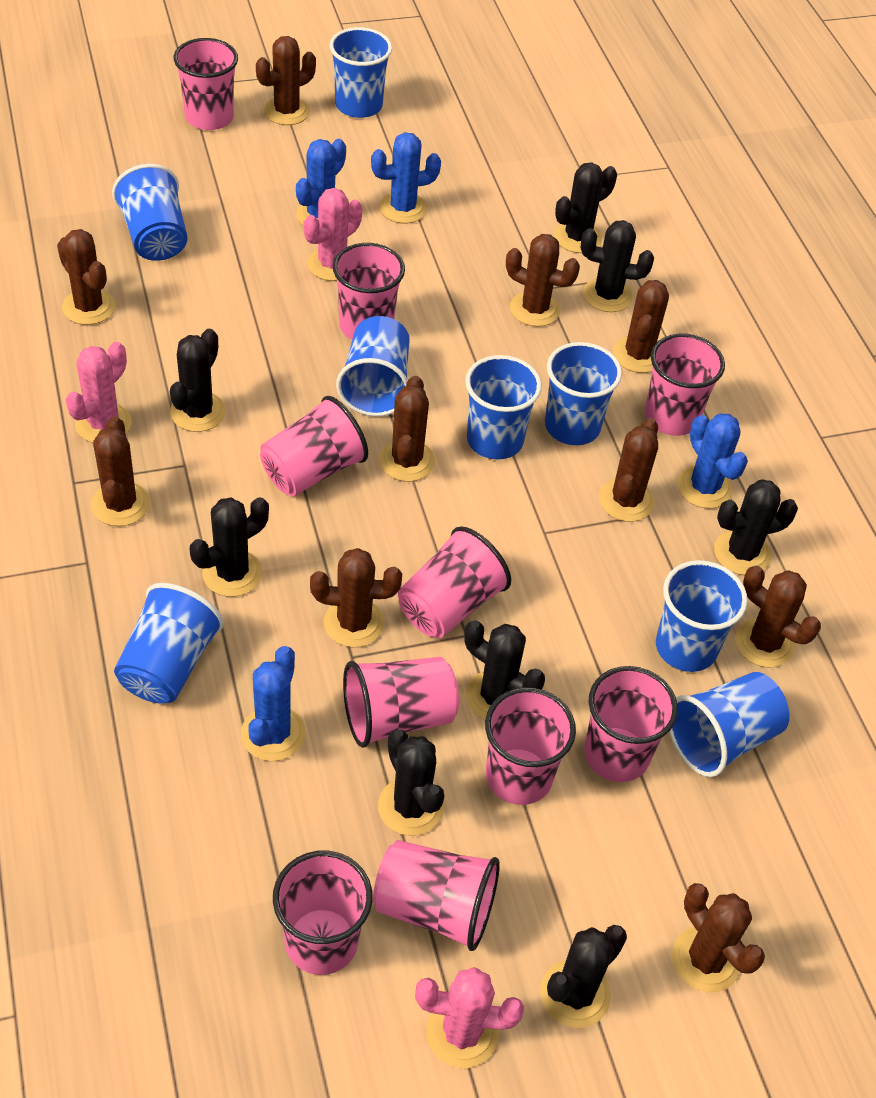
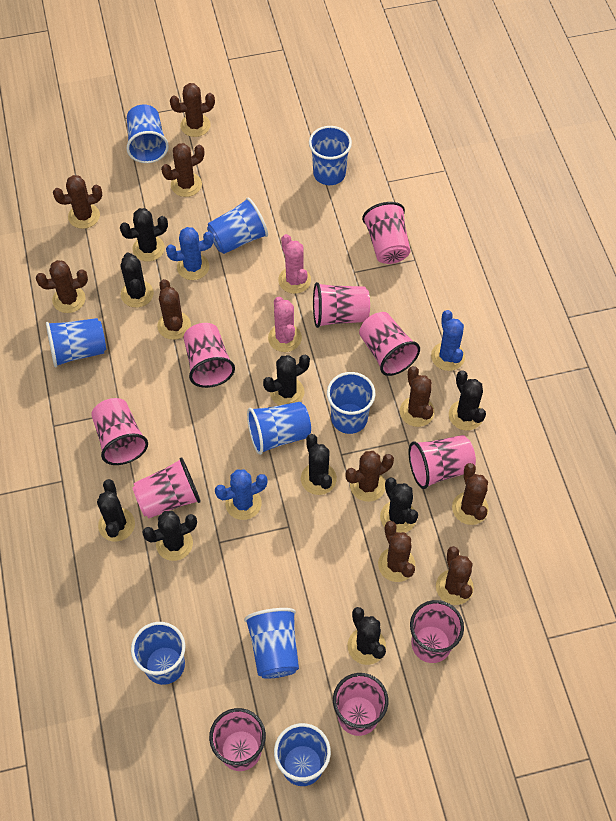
black cactus: 8 -> 9
blue cactus: 4 -> 3
blue cup: 8 -> 9
pink cactus: 3 -> 2

